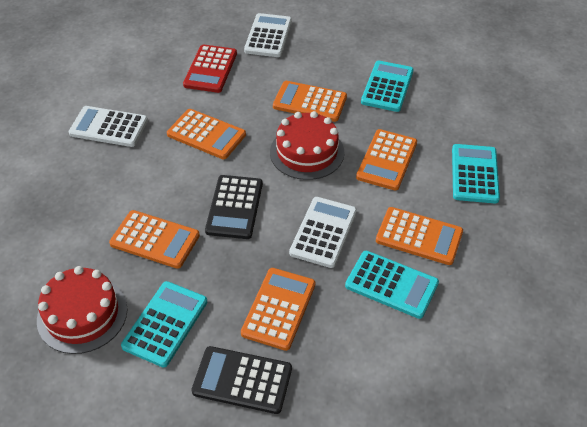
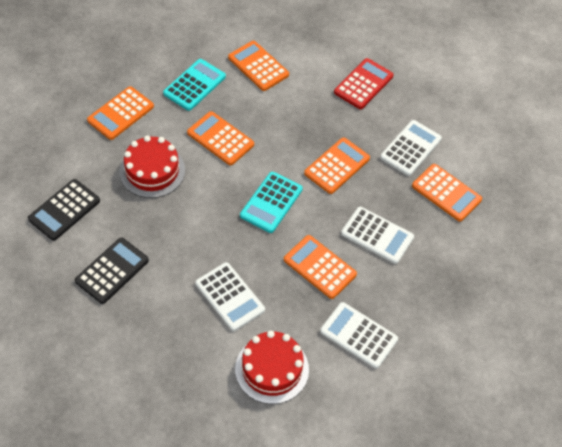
turquoise calculator: 4 -> 2
white calculator: 3 -> 4

